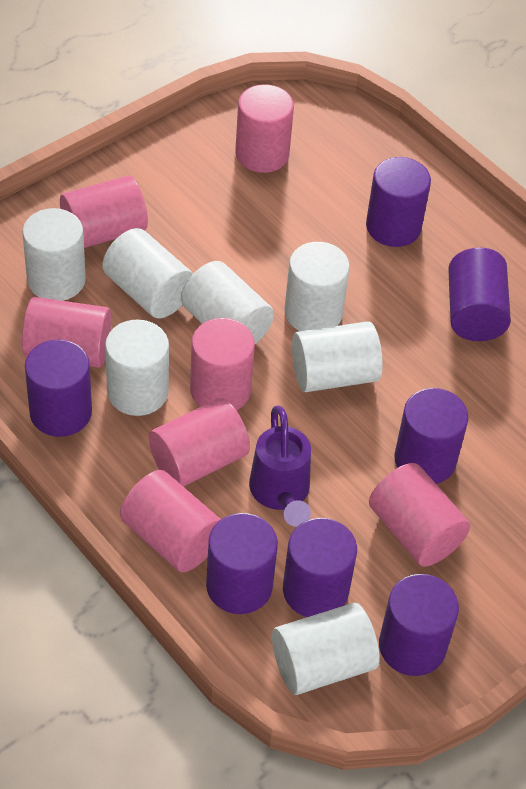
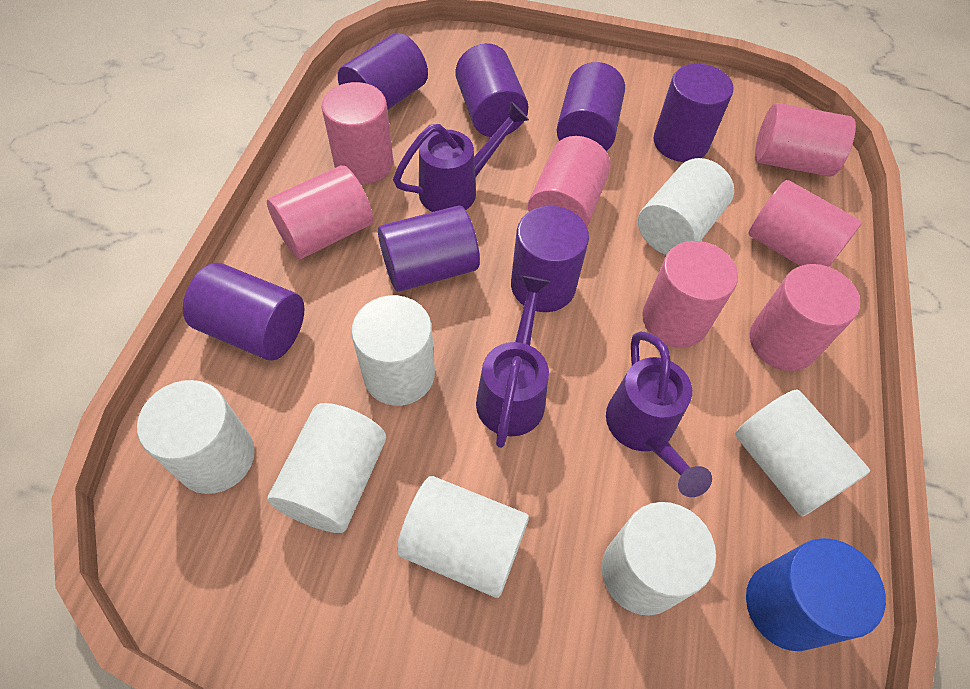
blue cylinder: 0 -> 1
purple watering can: 1 -> 3

